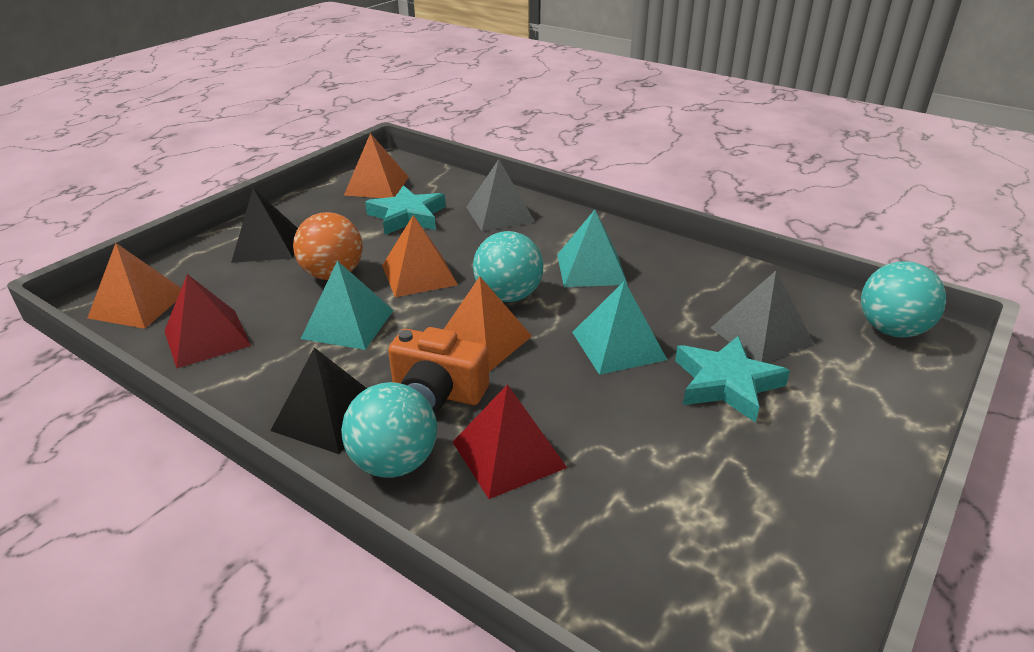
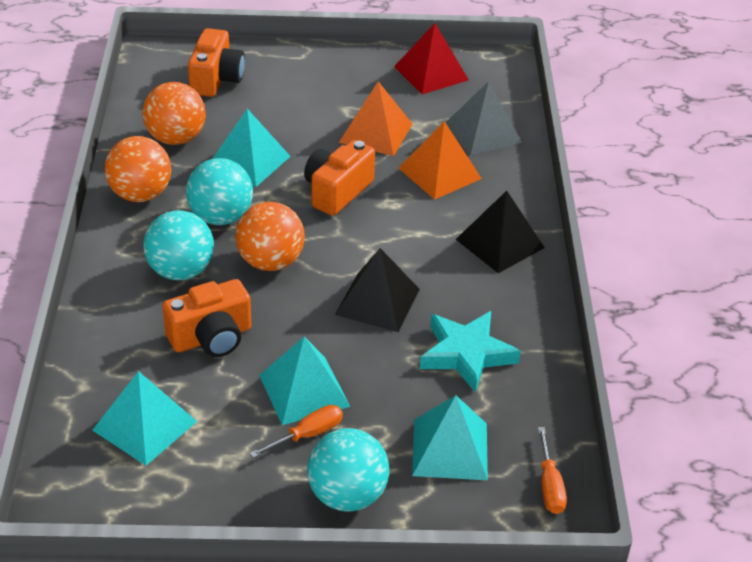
grey pyramid: 2 -> 1
orange ball: 1 -> 3
orange camera: 1 -> 3
orange pyramid: 4 -> 2
orange screwdriver: 0 -> 2
red pyramid: 2 -> 1
turquoise pyramid: 3 -> 4
turquoise star: 2 -> 1

